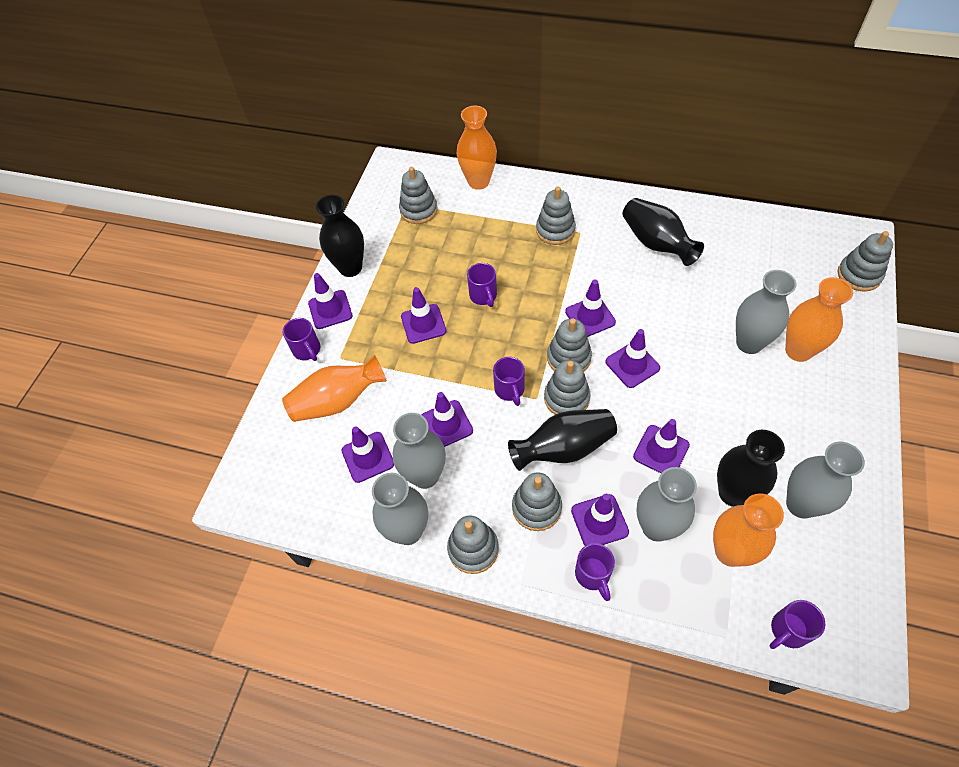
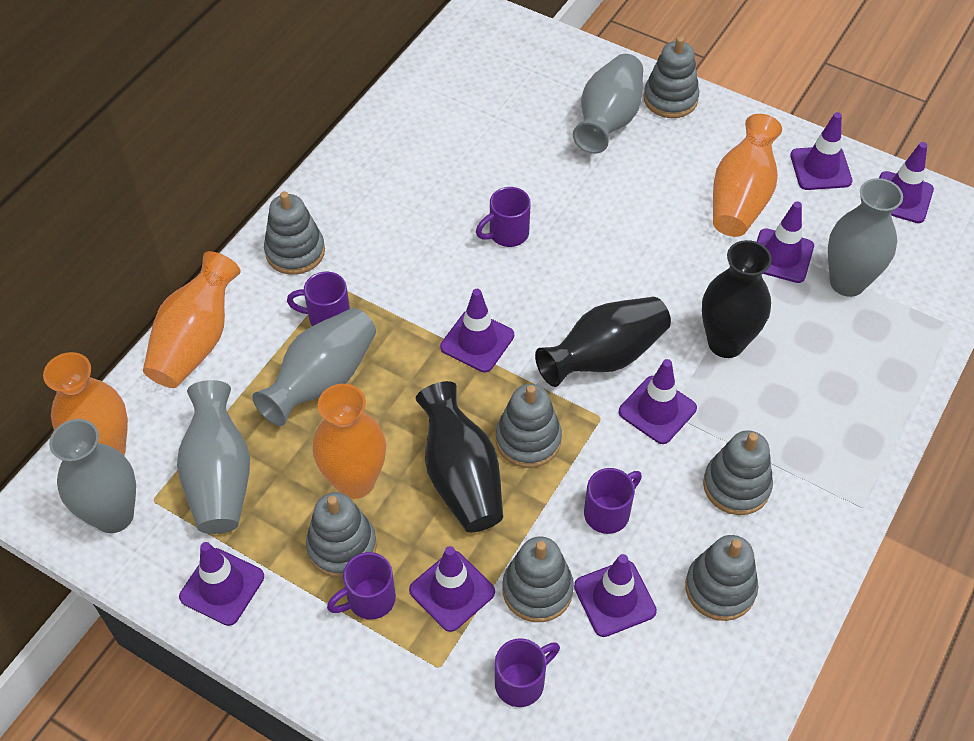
black vase: 4 -> 3

